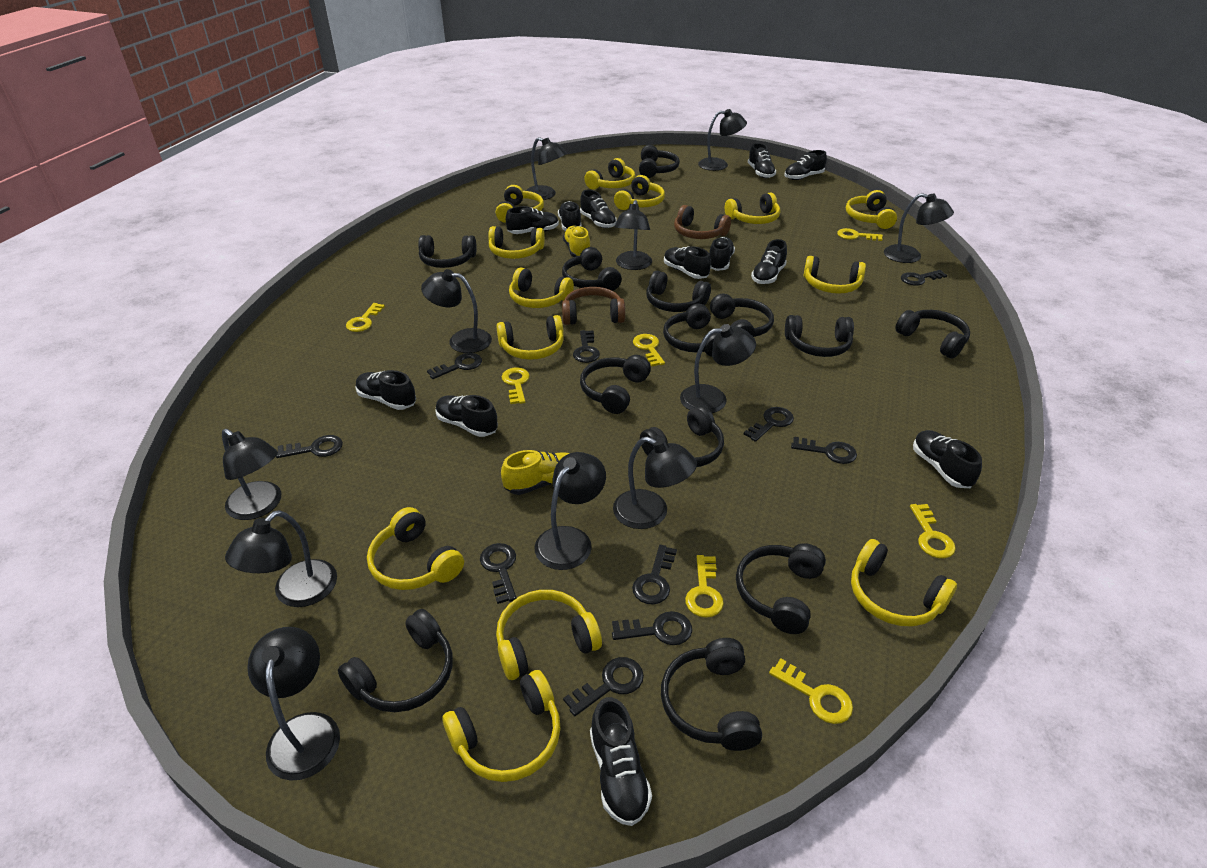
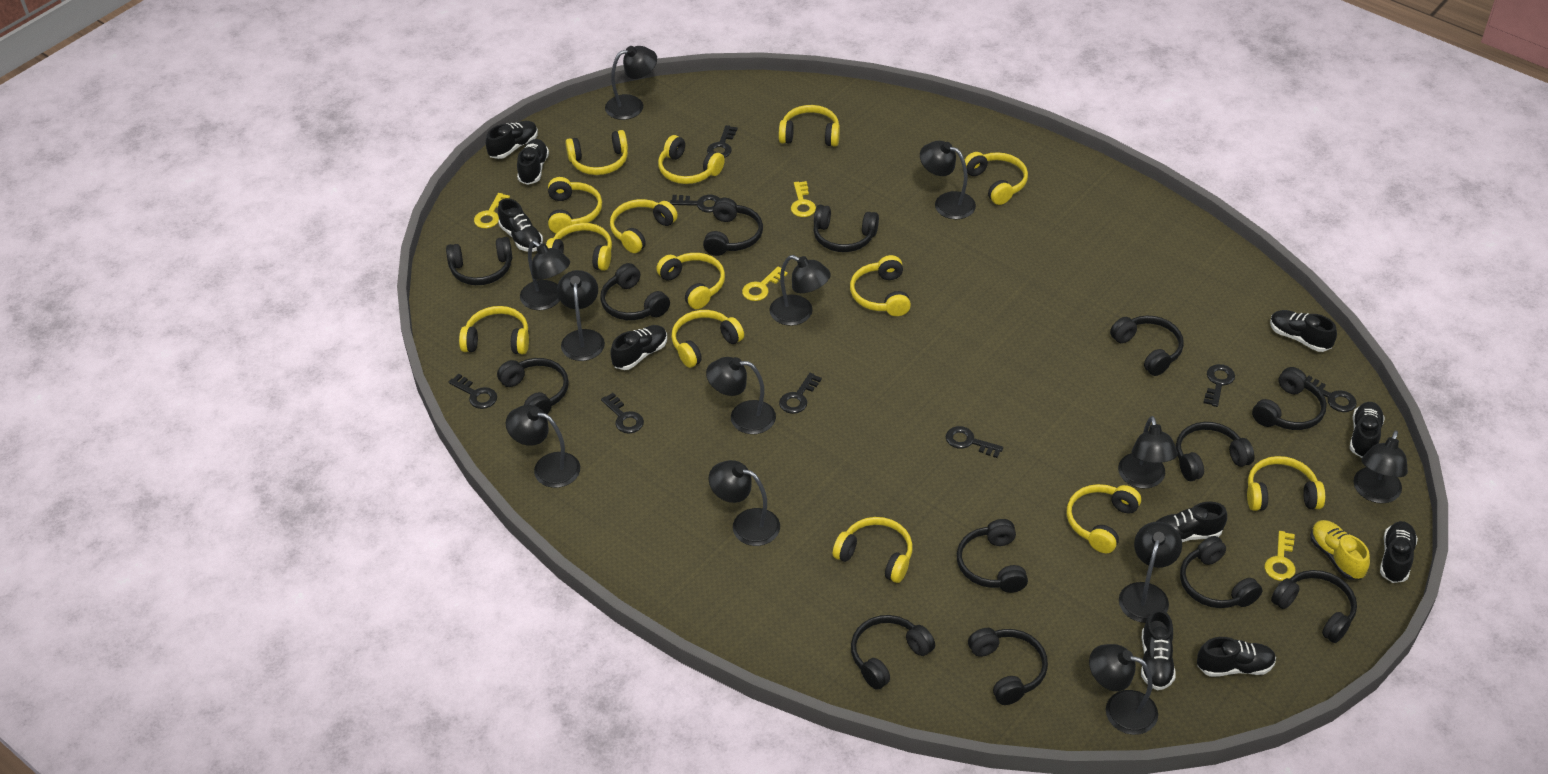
black key: 10 -> 8
black lamp: 11 -> 12
black shoe: 12 -> 10
brown headphones: 2 -> 0
yellow headphones: 13 -> 14
yellow key: 7 -> 4
yellow shoe: 2 -> 1

